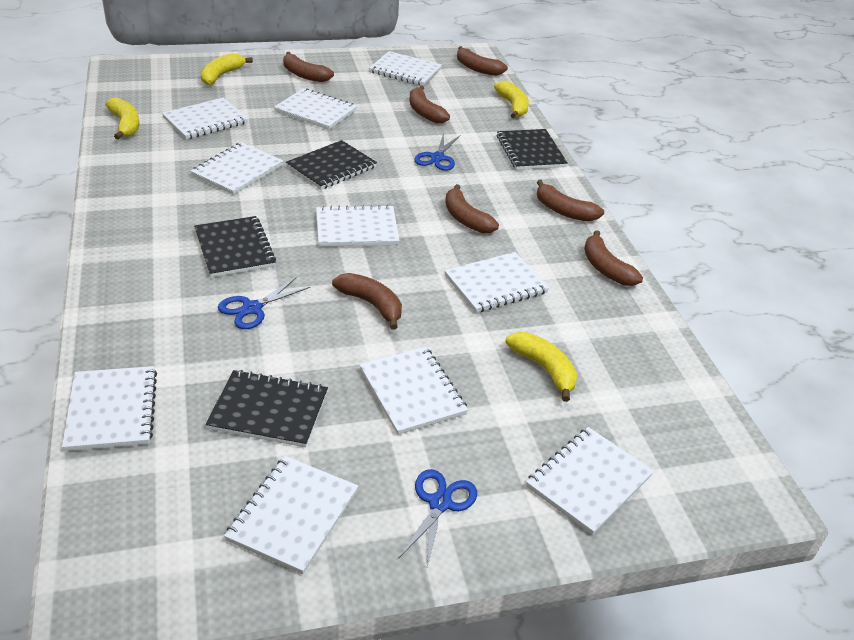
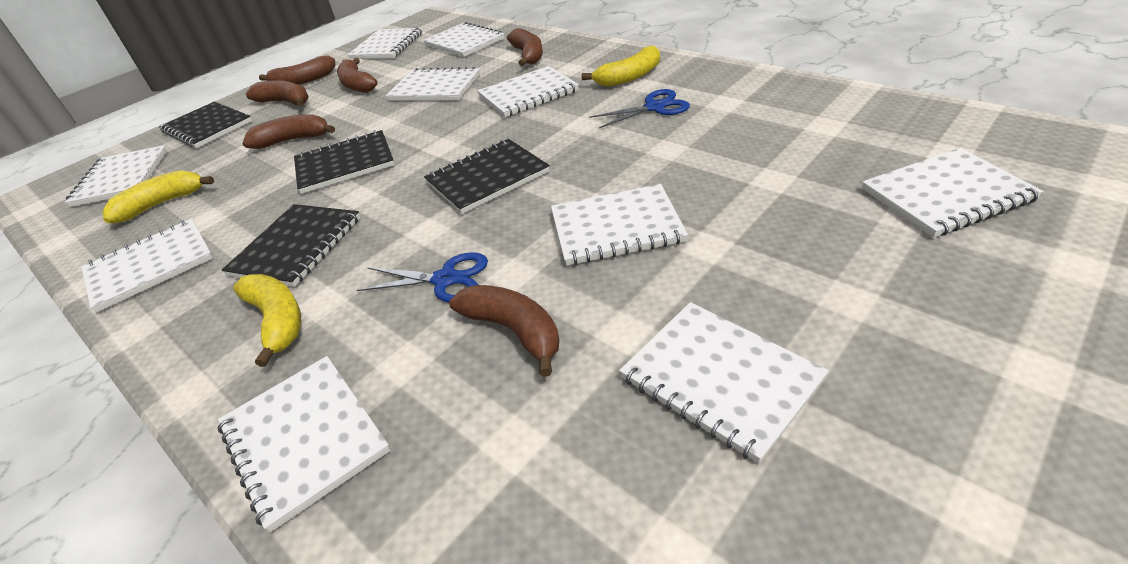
blue scissors: 3 -> 2
brown banana: 7 -> 6
yellow banana: 4 -> 3

